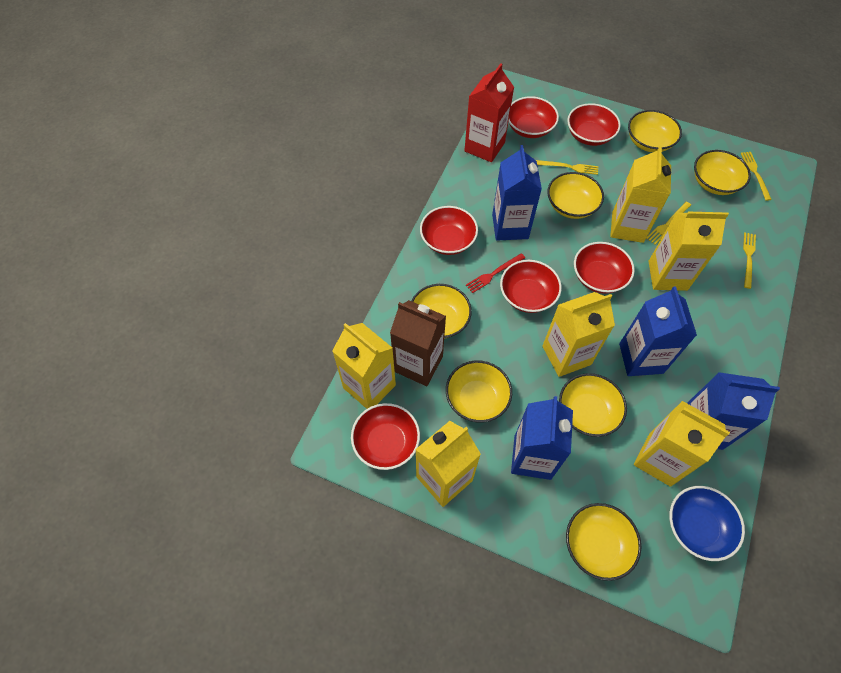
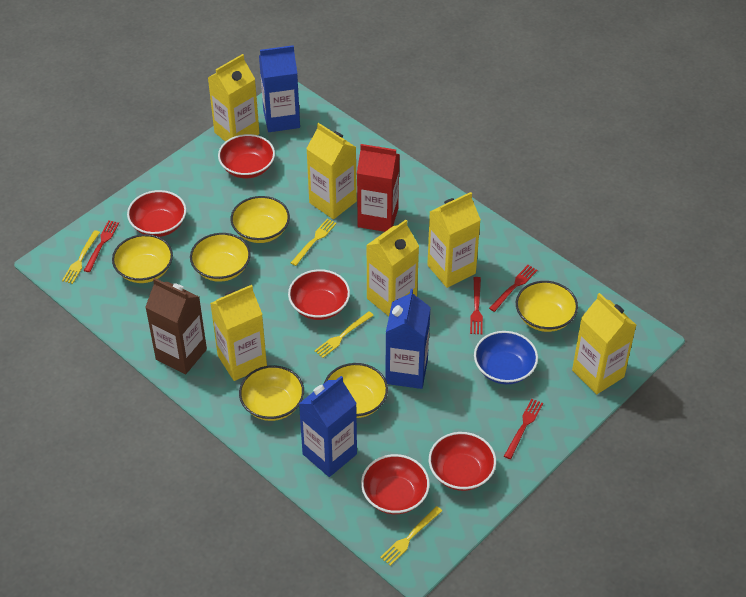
blue carton: 4 -> 3
red bowl: 6 -> 5
red fork: 1 -> 4
yellow bowl: 7 -> 6

